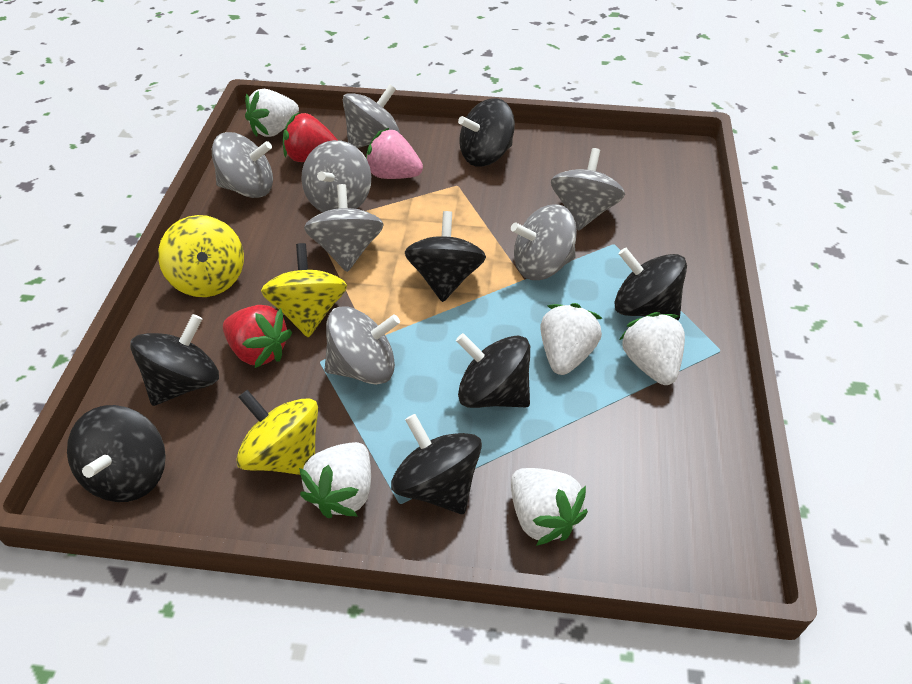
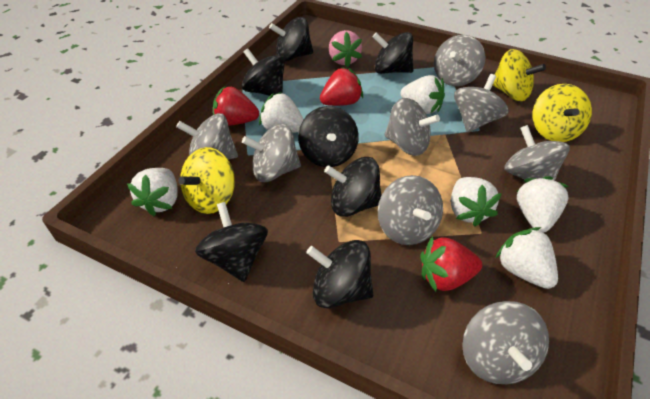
grey spinning top: 7 -> 8
red strawberry: 2 -> 3
white strawberry: 5 -> 6

